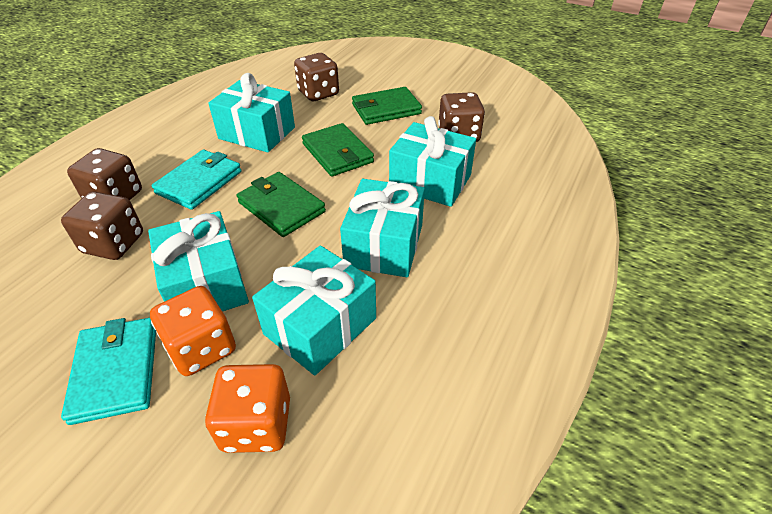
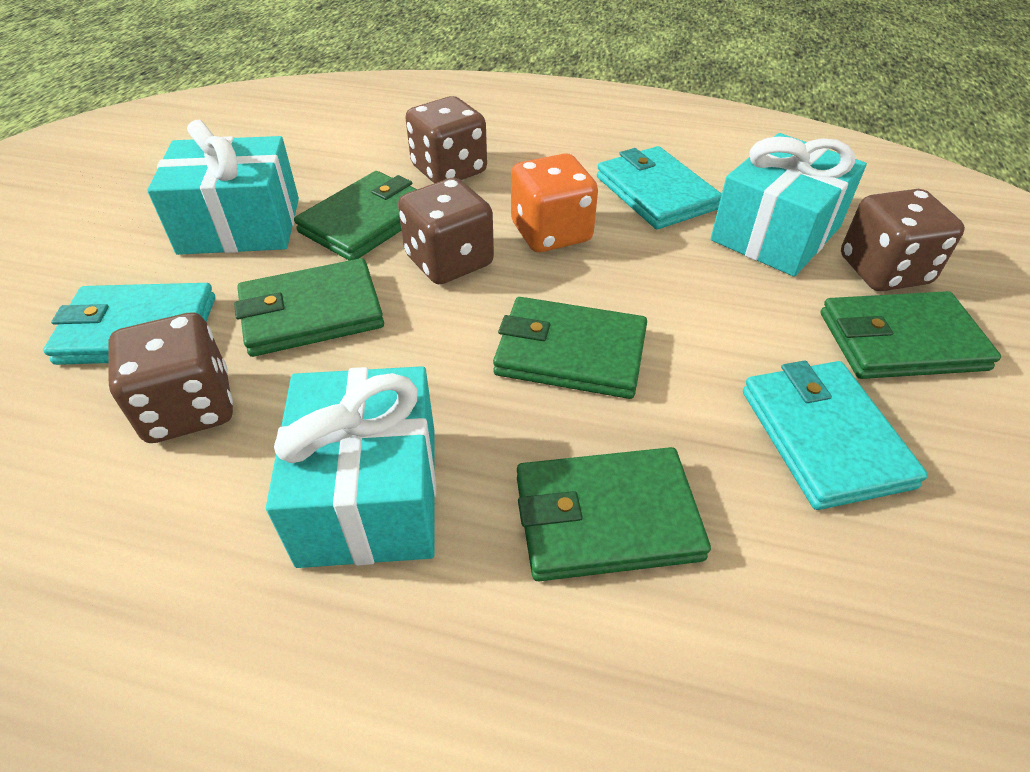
green wallet: 3 -> 5
orange dice: 2 -> 1
turquoise gift: 5 -> 3
turquoise wallet: 2 -> 3

